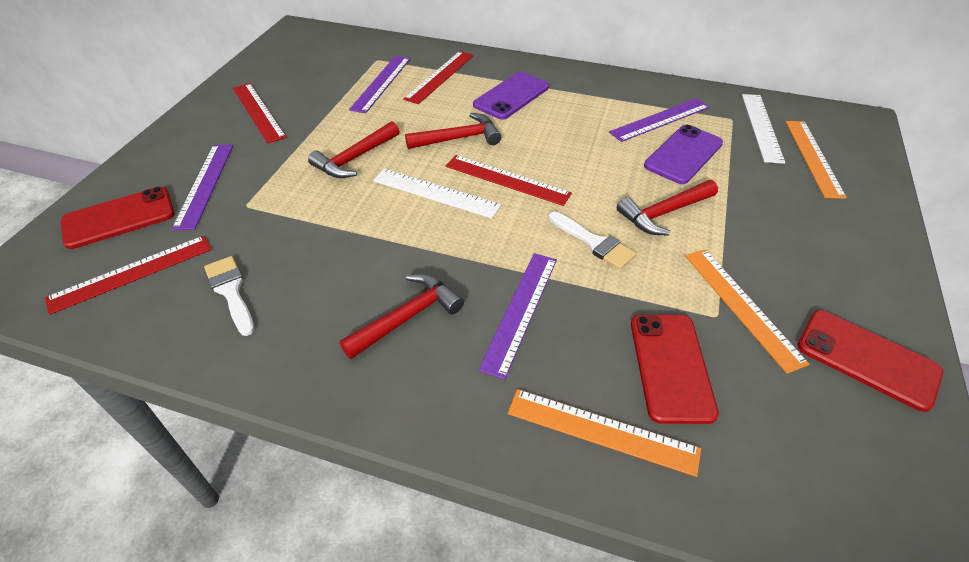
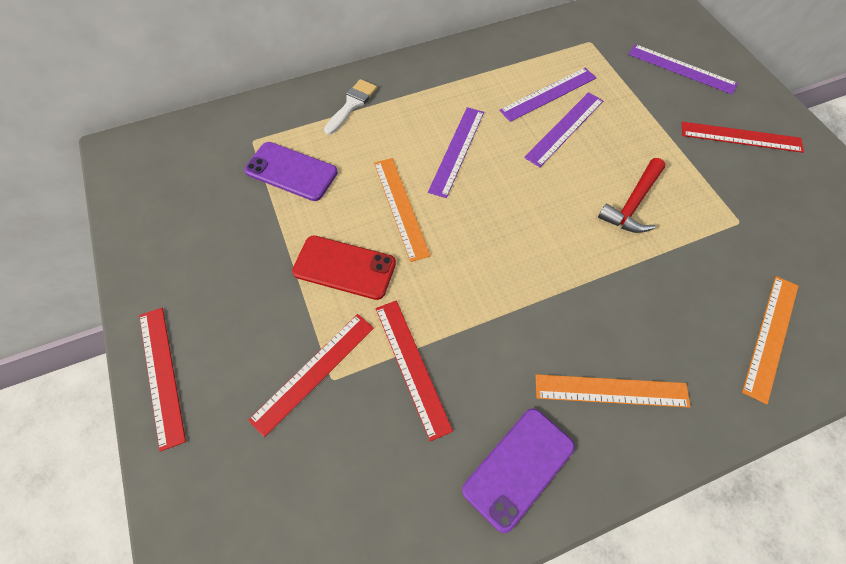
red hammer: 4 -> 1
red phone: 3 -> 1
white brush: 2 -> 1
white ruler: 2 -> 0

